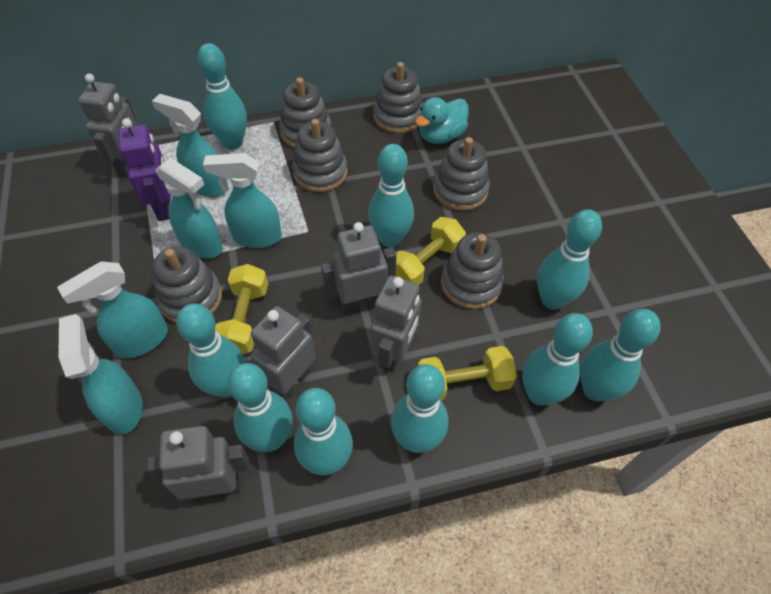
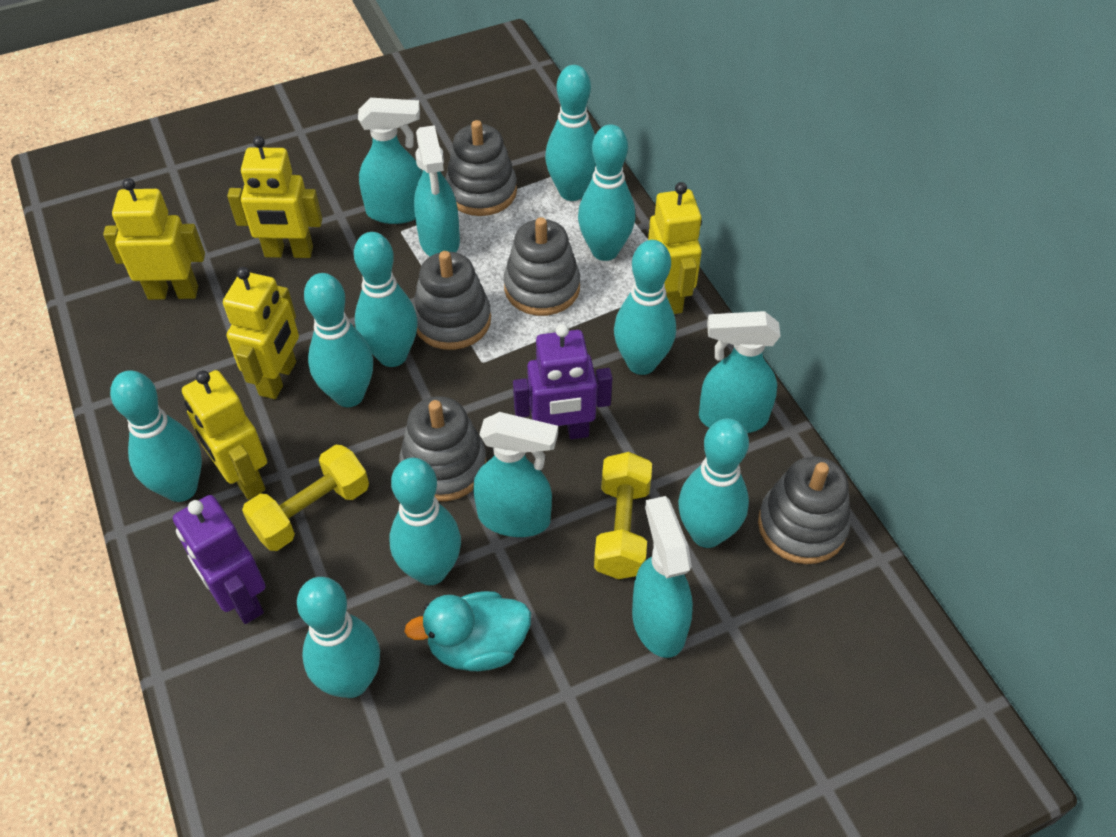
grey robot: 5 -> 0
grey stacking toy: 6 -> 5
purple robot: 1 -> 2
yellow dumbbell: 3 -> 2
yellow robot: 0 -> 5

